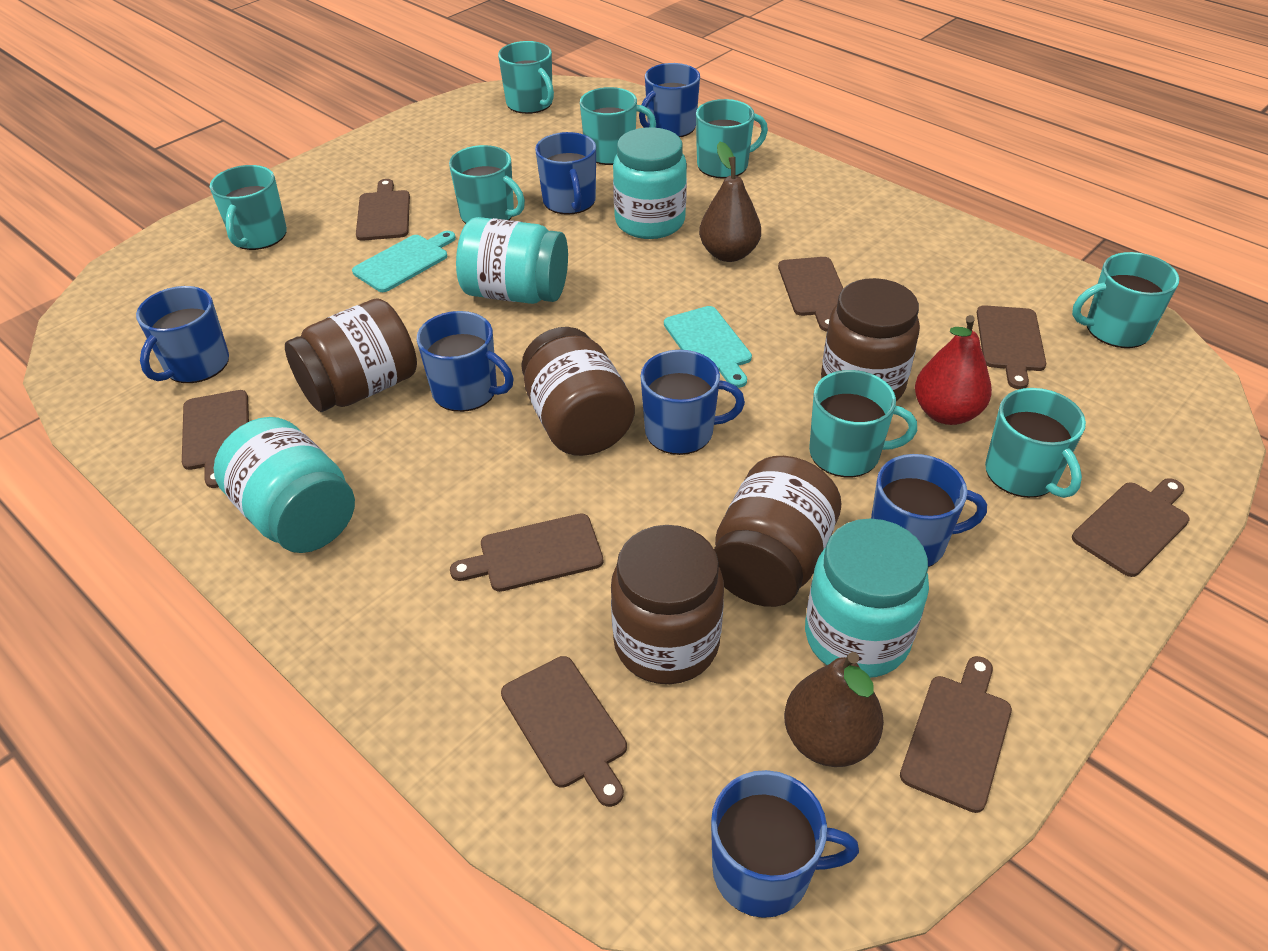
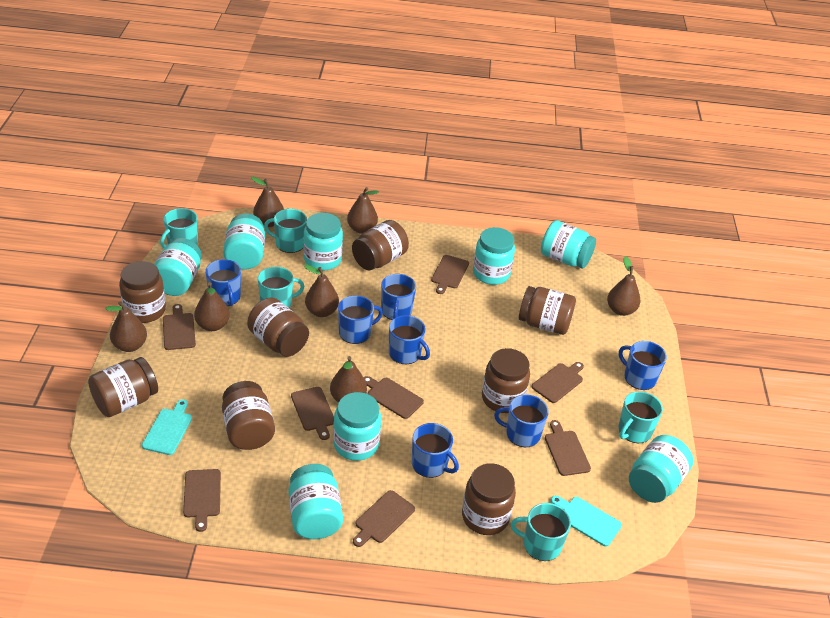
brown jar: 5 -> 8
brown pear: 2 -> 7
red pear: 1 -> 0
turquoise jar: 4 -> 8
turquoise mug: 8 -> 5

